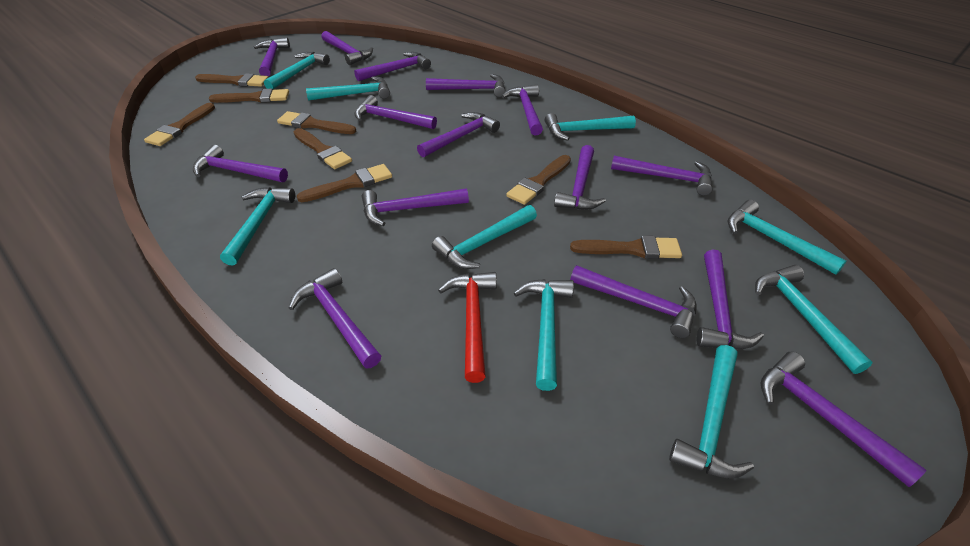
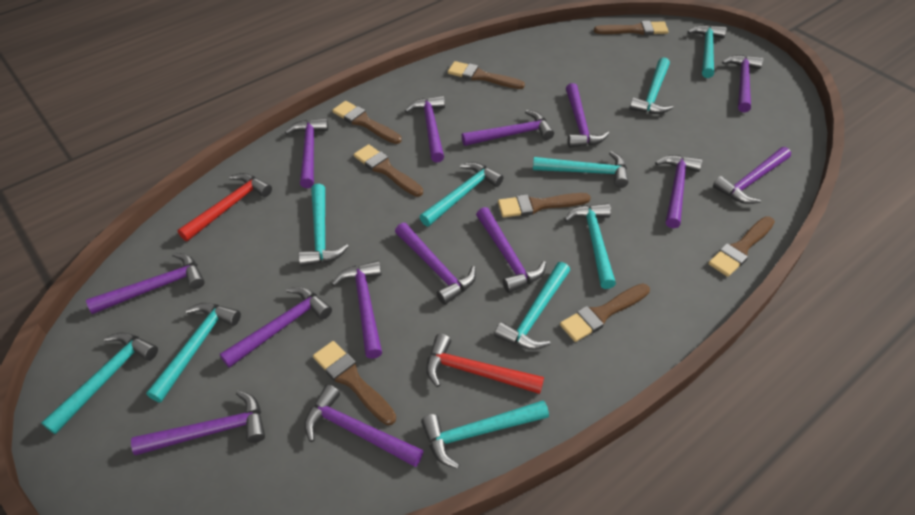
purple hammer: 15 -> 14
red hammer: 1 -> 2
turquoise hammer: 9 -> 10

